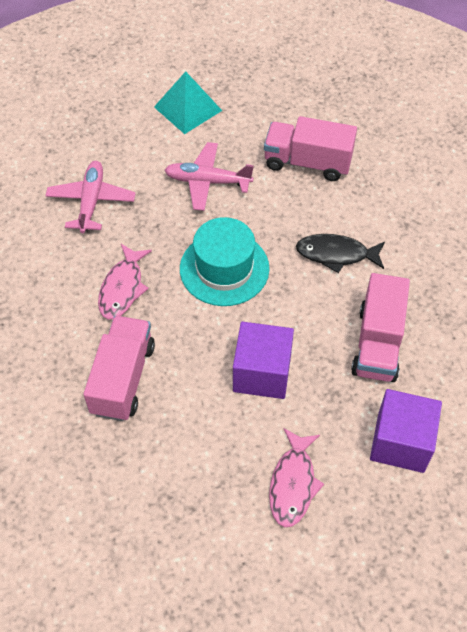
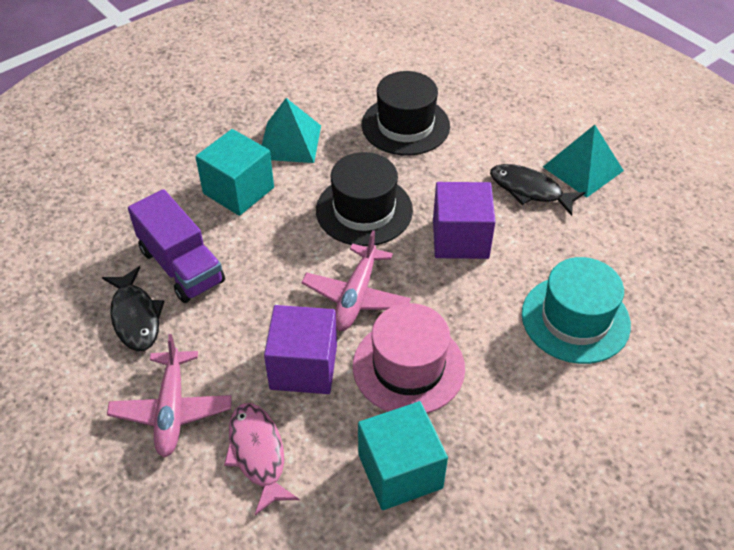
black fish: 1 -> 2
black hat: 0 -> 2
pink fish: 2 -> 1
pink hat: 0 -> 1
pink truck: 3 -> 0
purple truck: 0 -> 1
turquoise cube: 0 -> 2
turquoise pyramid: 1 -> 2

